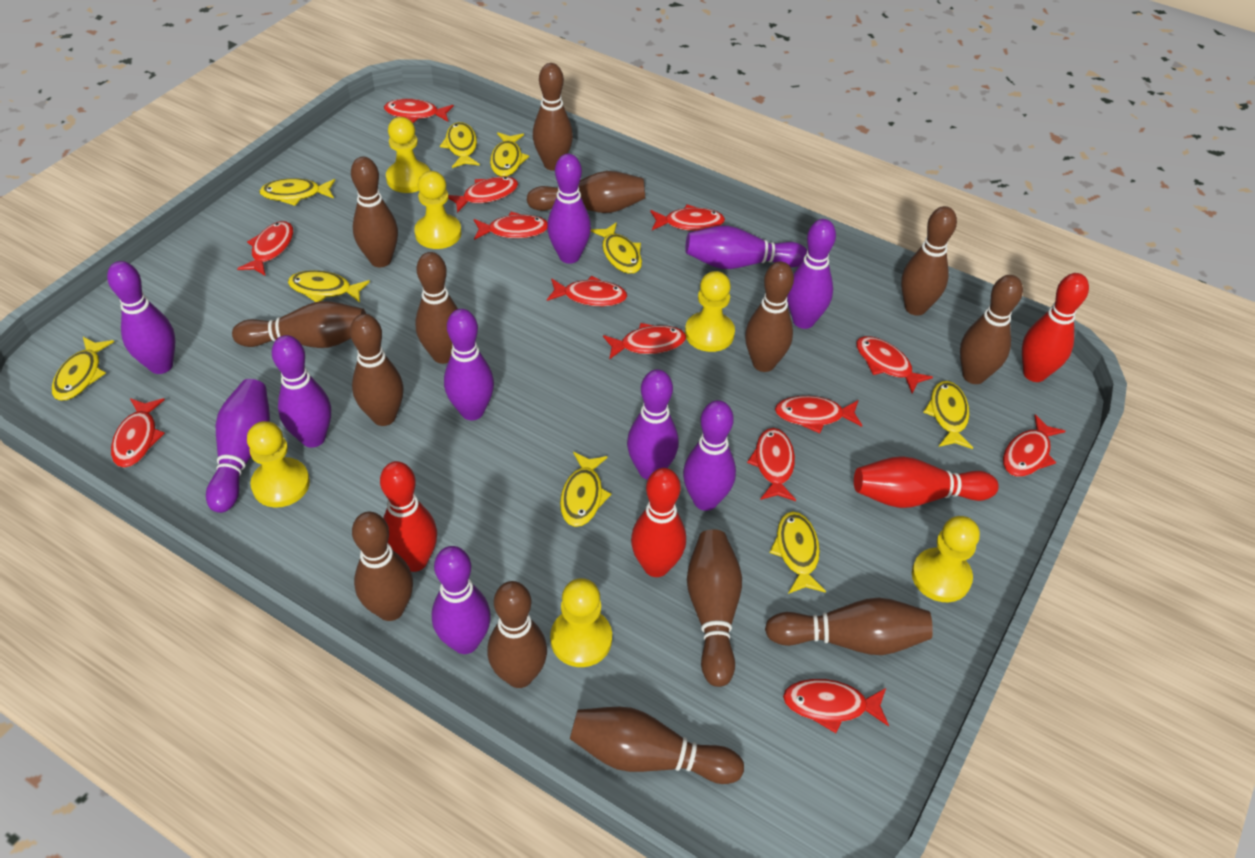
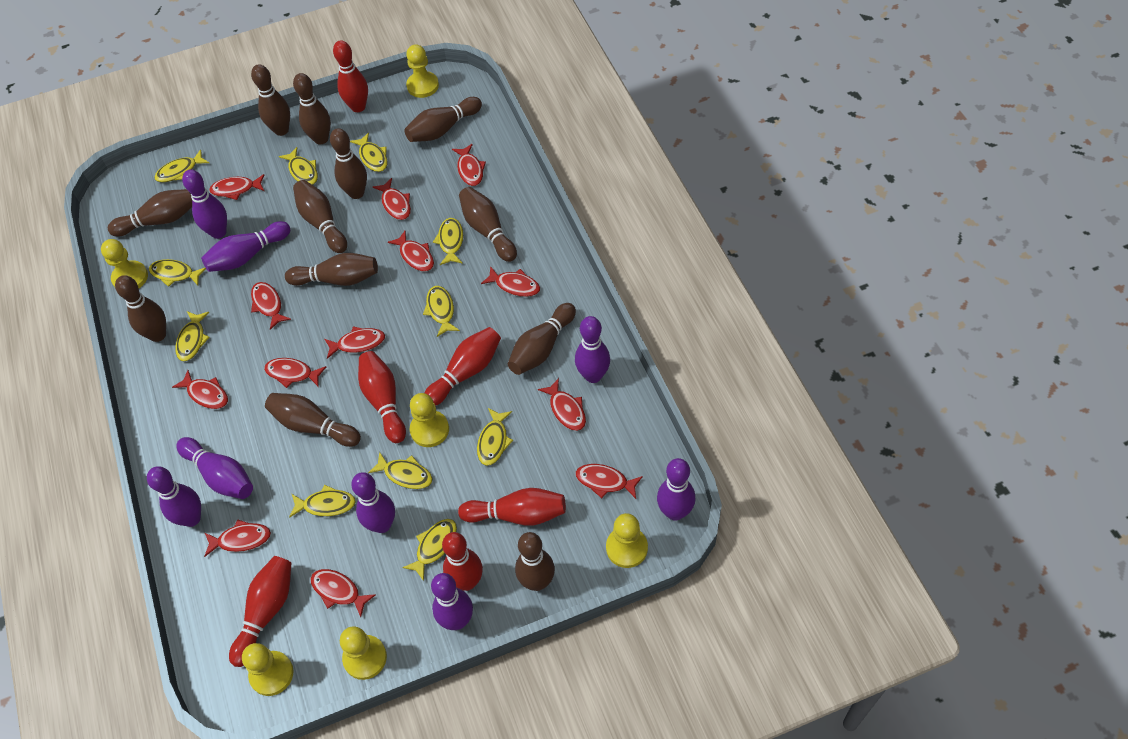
brown bowling pin: 14 -> 12
purple bowling pin: 10 -> 8
red bowling pin: 4 -> 6
yellow fish: 9 -> 11

